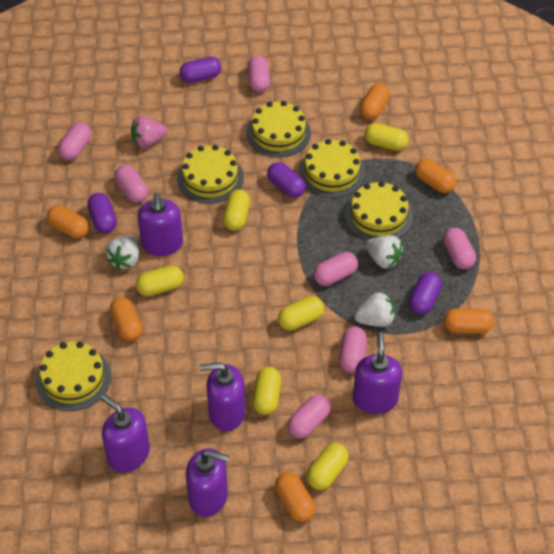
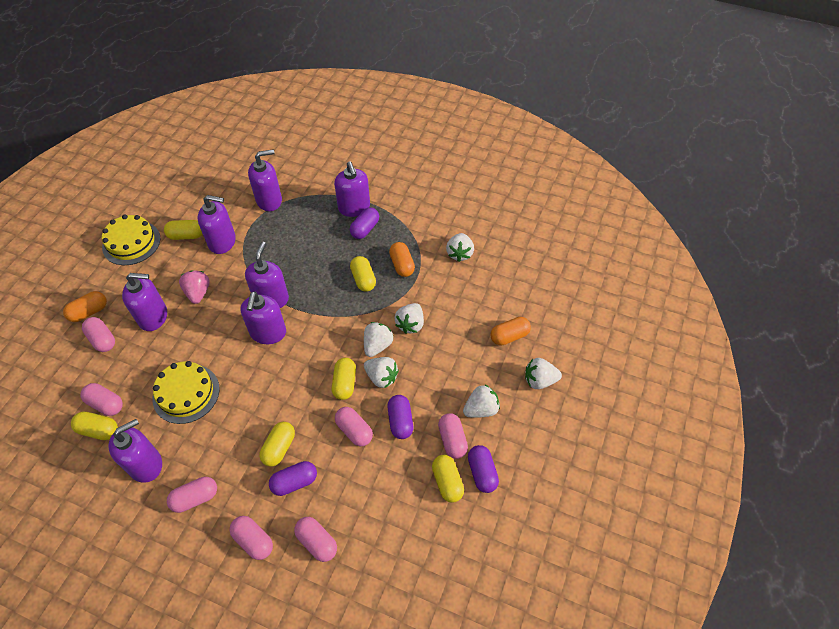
orange capsule: 6 -> 3
purple soap dispenser: 5 -> 7
white strawberry: 3 -> 6
yellow cake: 5 -> 2

